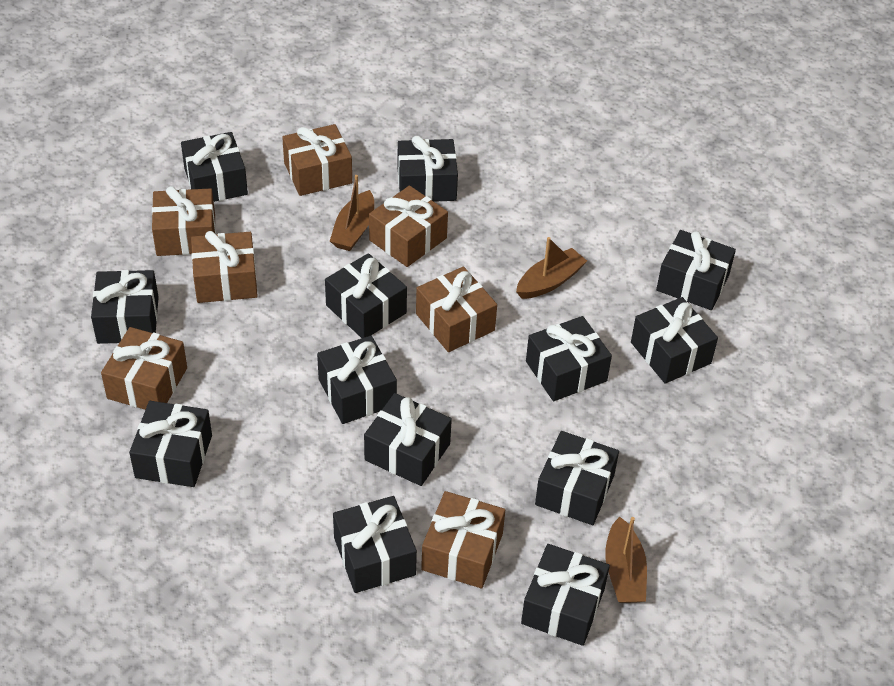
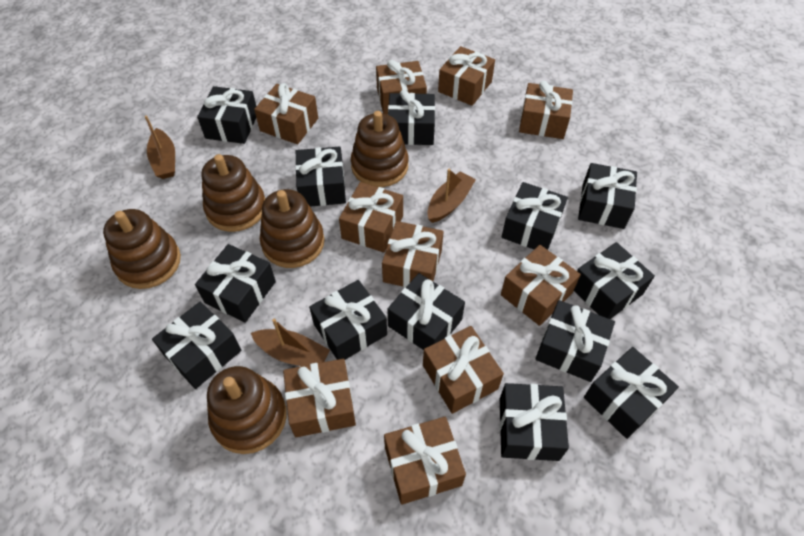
brown gift: 7 -> 10
brown stacking toy: 0 -> 5

